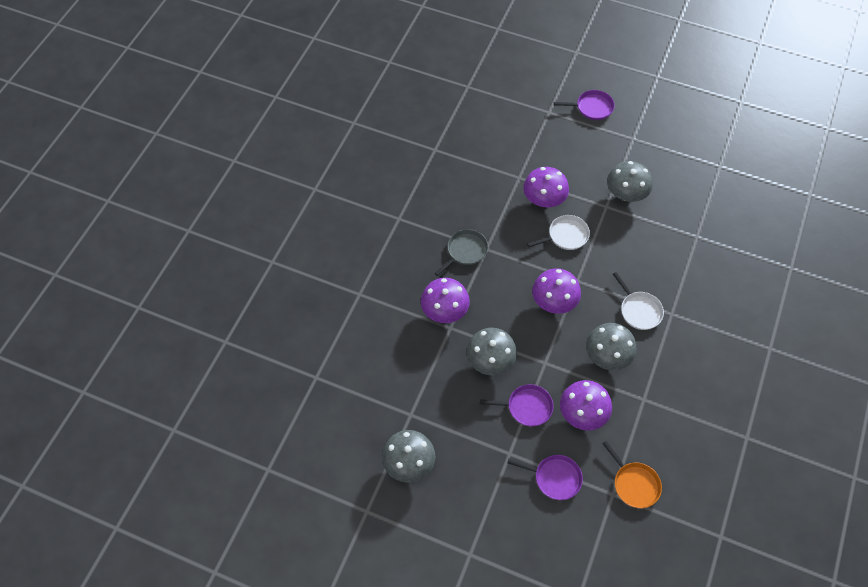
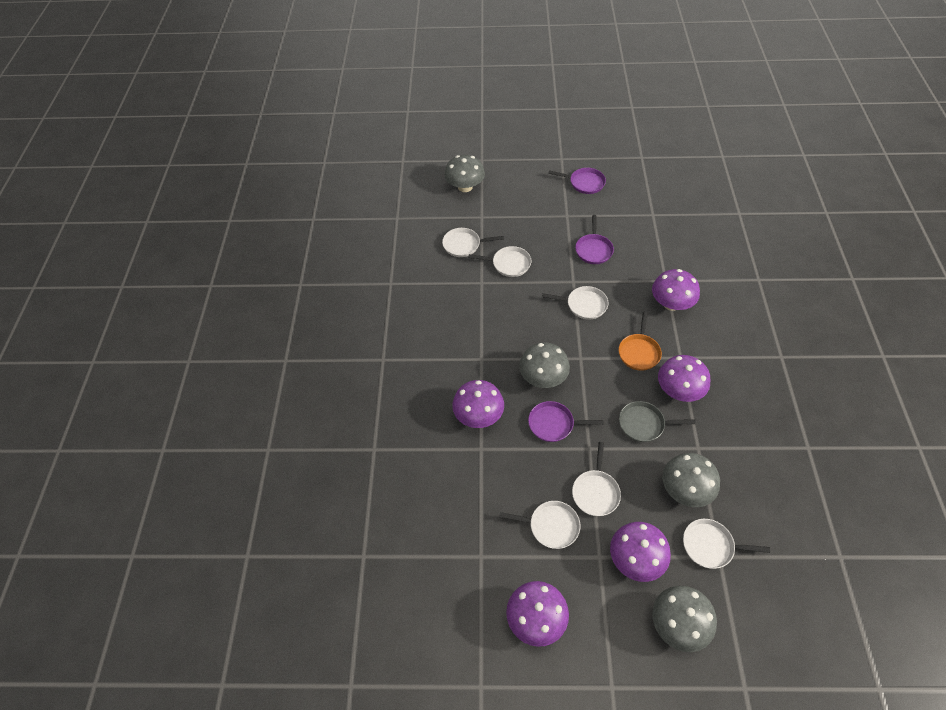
purple mushroom: 4 -> 5
white pan: 2 -> 6

